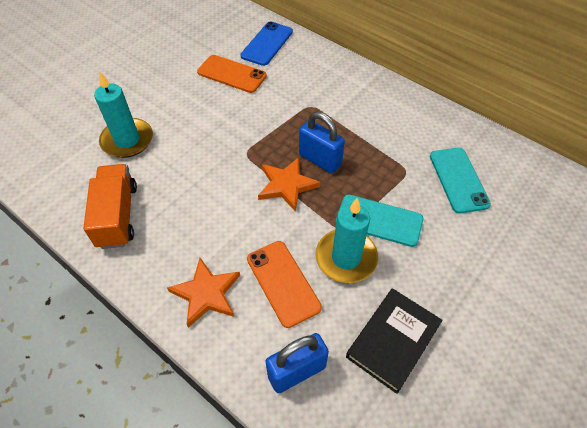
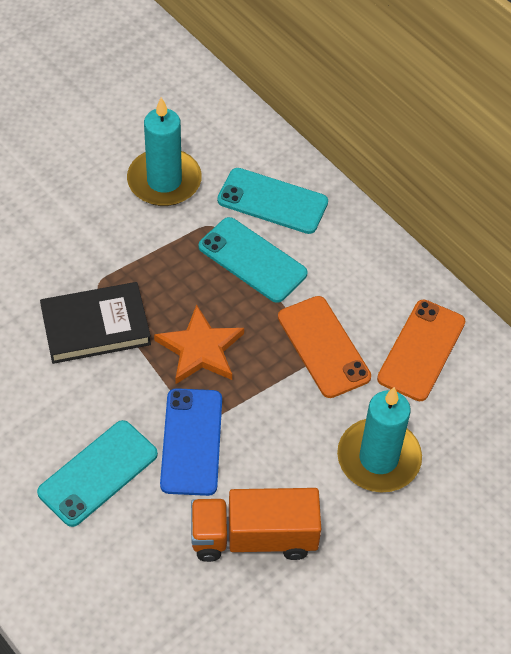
blue padlock: 2 -> 0
orange star: 2 -> 1
turquoise phone: 2 -> 3

